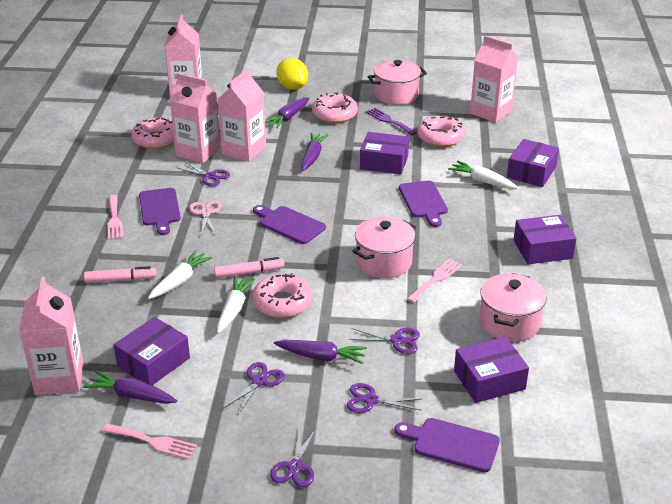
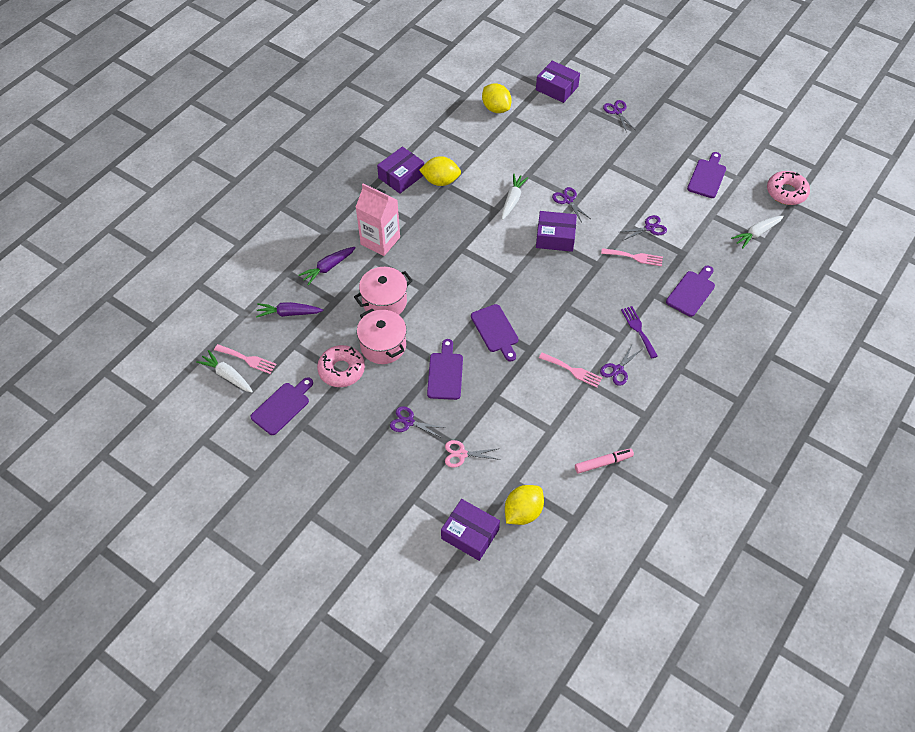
pink carton: 5 -> 1
pink donut: 4 -> 2
pink marker: 2 -> 1
pink pot: 3 -> 2
purple box: 5 -> 4
purple carrot: 4 -> 2
purple cutting board: 4 -> 5
yellow lemon: 1 -> 3

